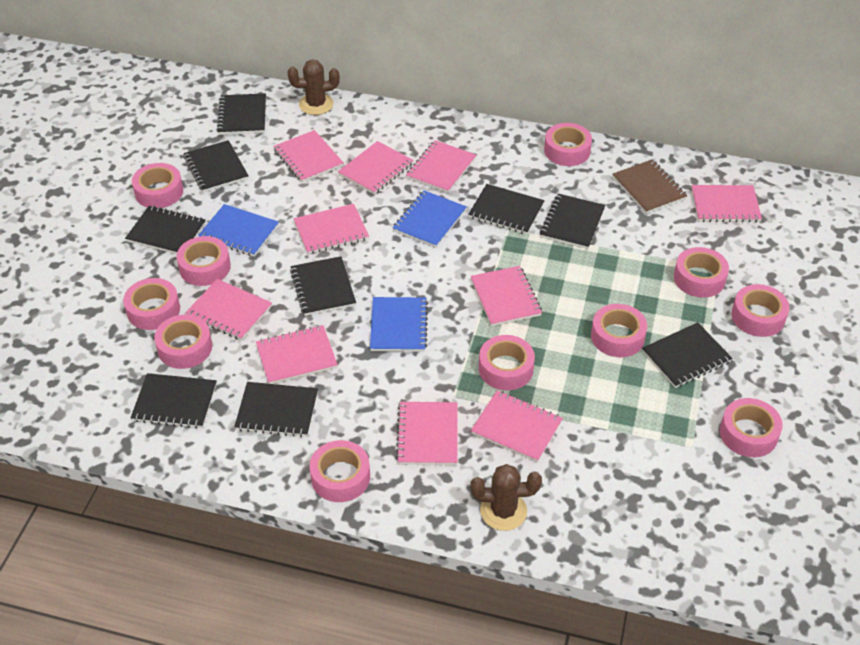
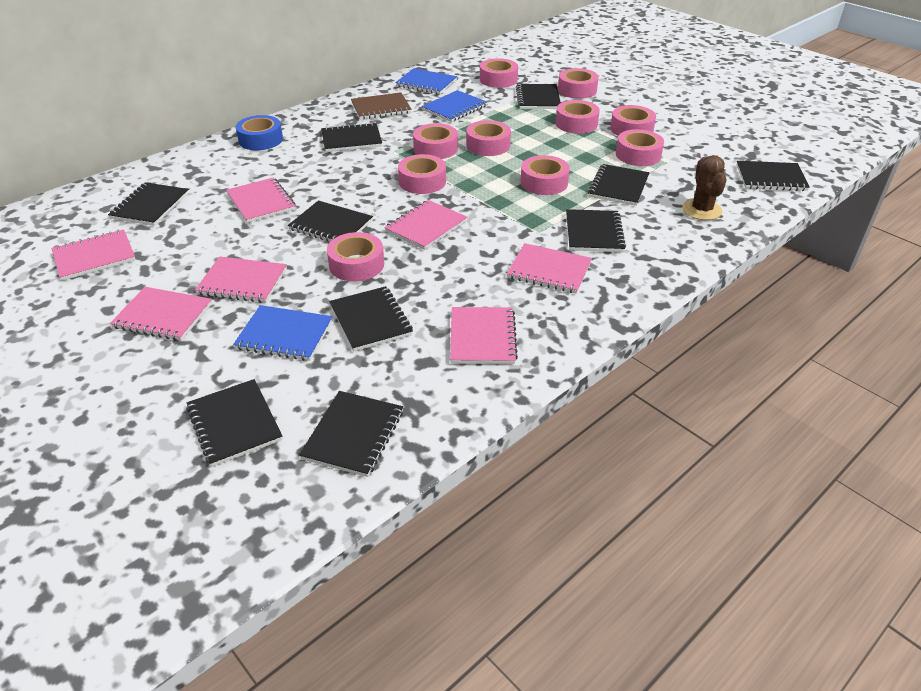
black notebook: 9 -> 10
blue tape: 0 -> 1
brown cactus: 2 -> 1
pink notebook: 10 -> 7
pink tape: 11 -> 10

